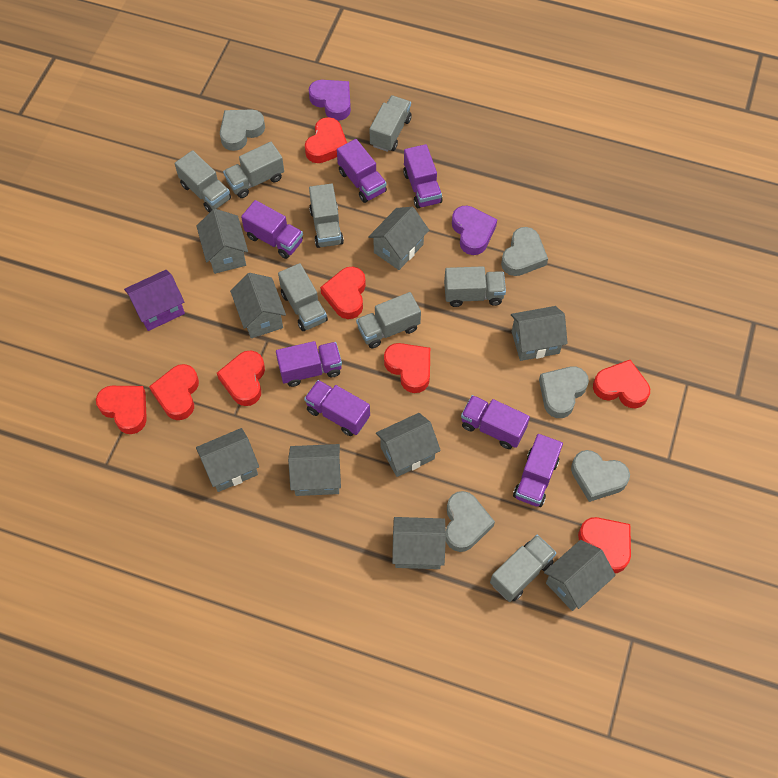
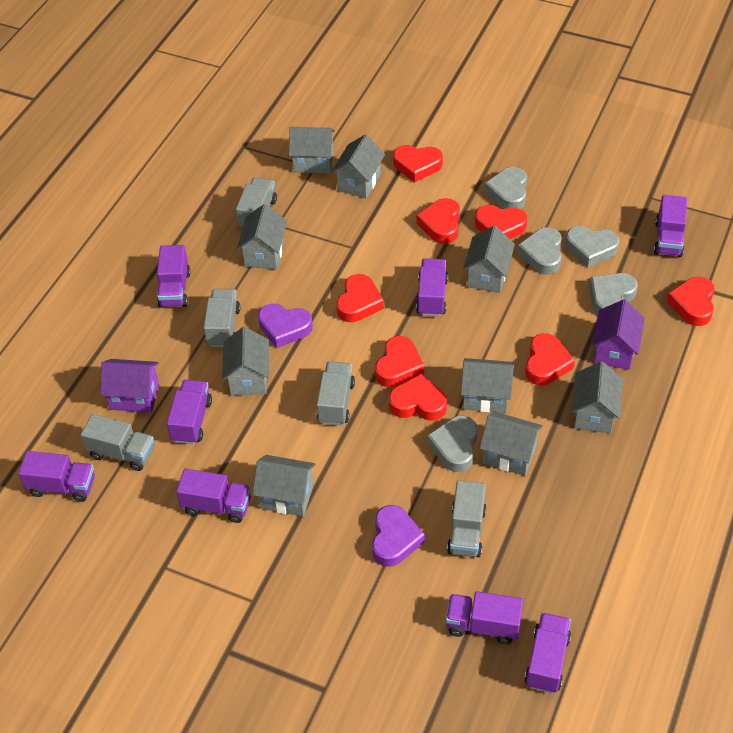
grey truck: 8 -> 5
purple house: 1 -> 2
purple truck: 7 -> 8

